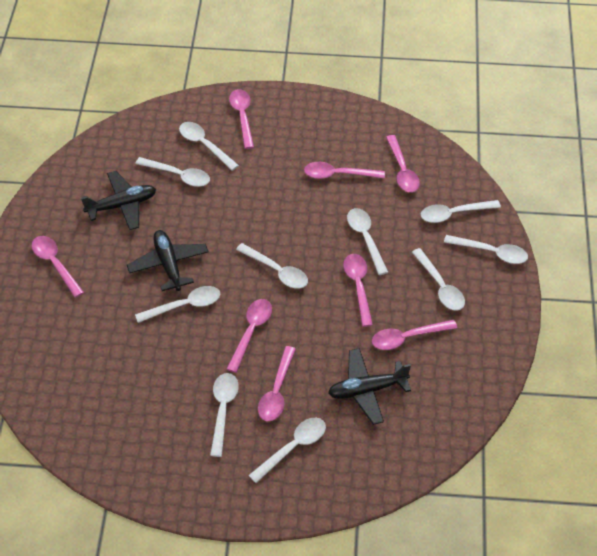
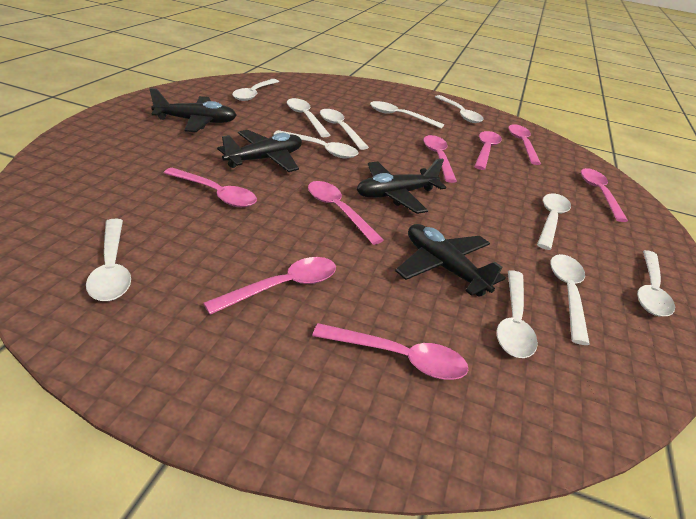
black plane: 3 -> 4
white spoon: 10 -> 11

